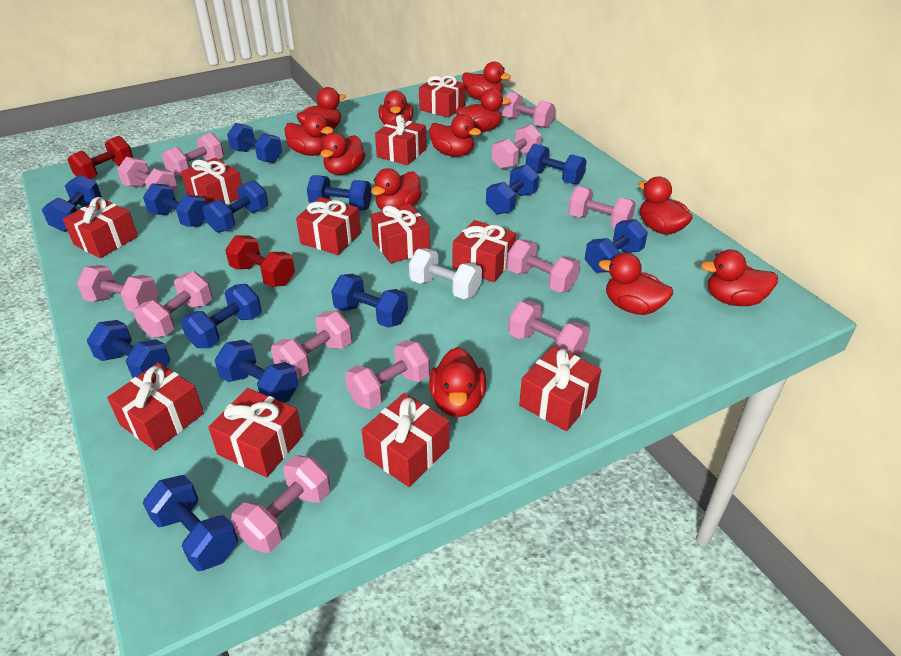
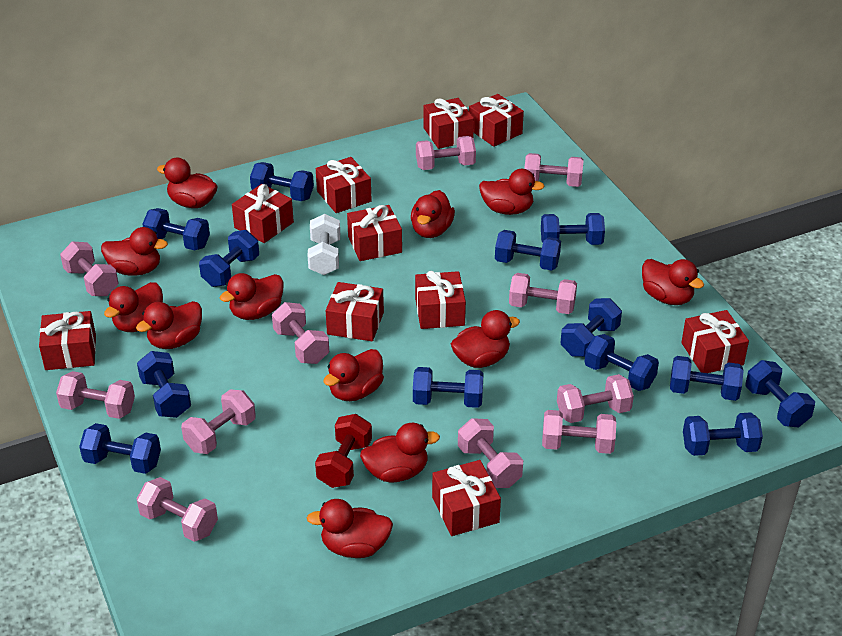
pink dumbbell: 12 -> 11
red dumbbell: 2 -> 1
red gift: 11 -> 10

